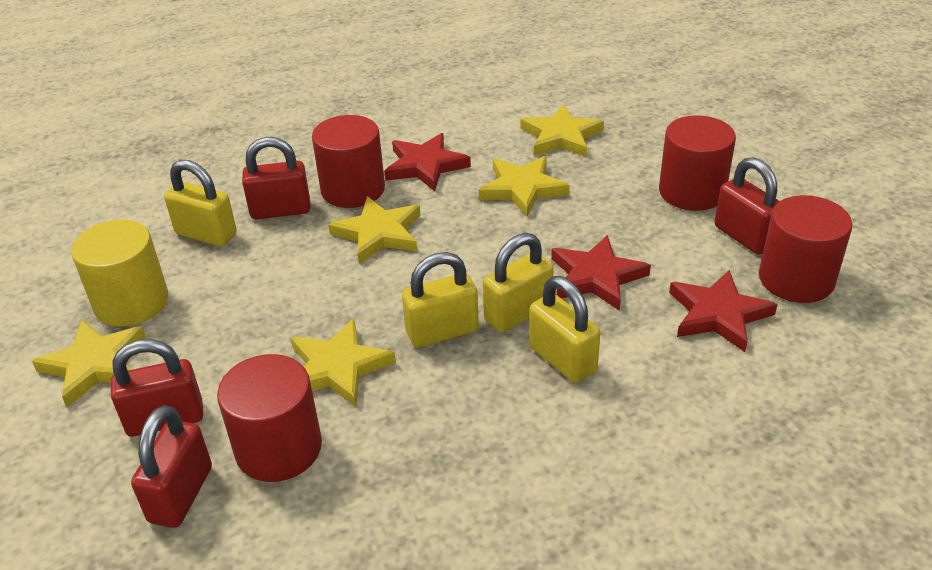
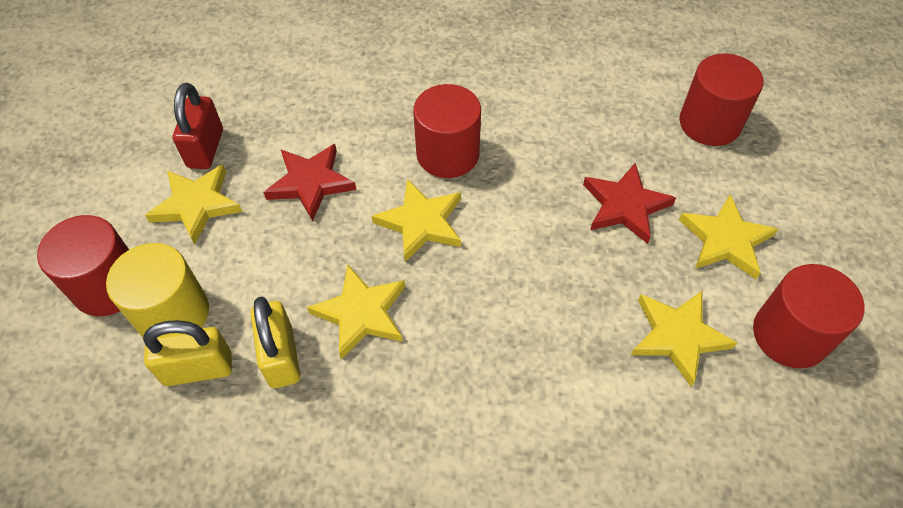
red padlock: 4 -> 1
red star: 3 -> 2
yellow padlock: 4 -> 2

